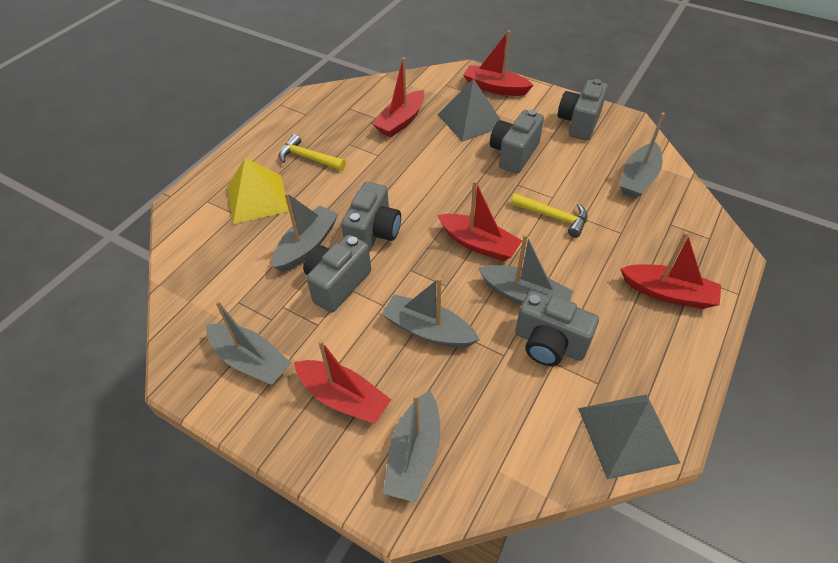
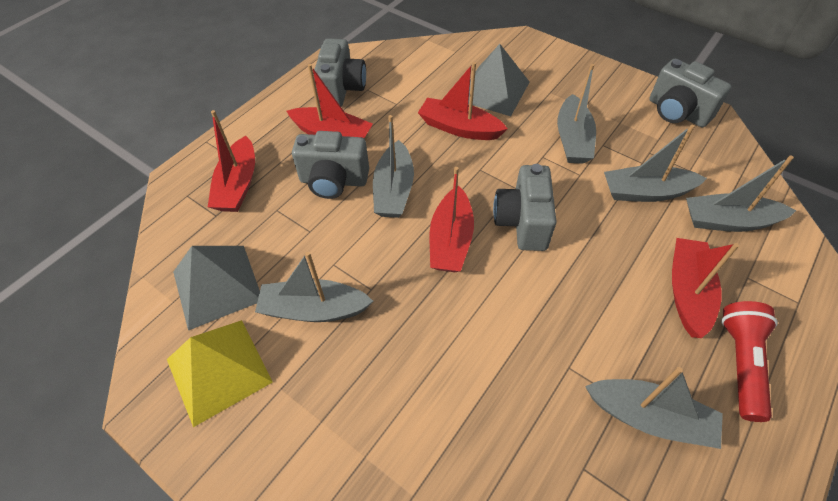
grey camera: 5 -> 4
red flashlight: 0 -> 1
yellow hammer: 2 -> 0

